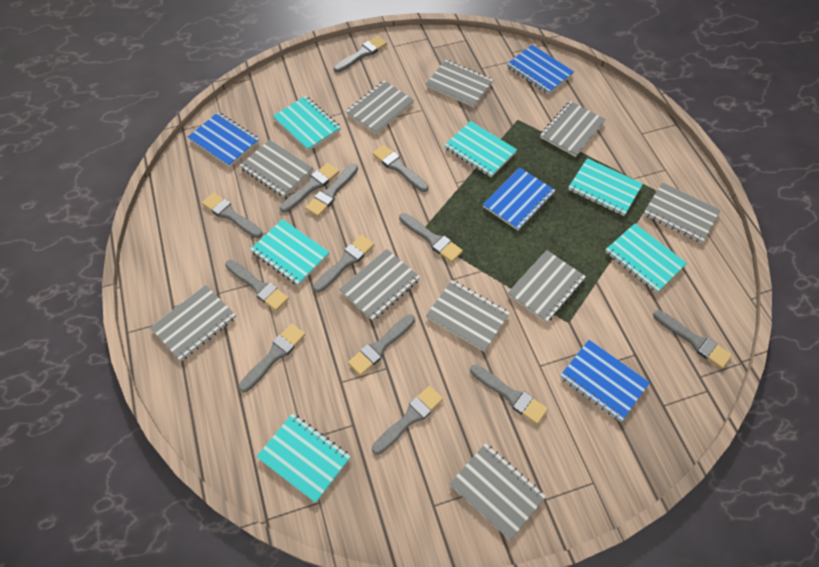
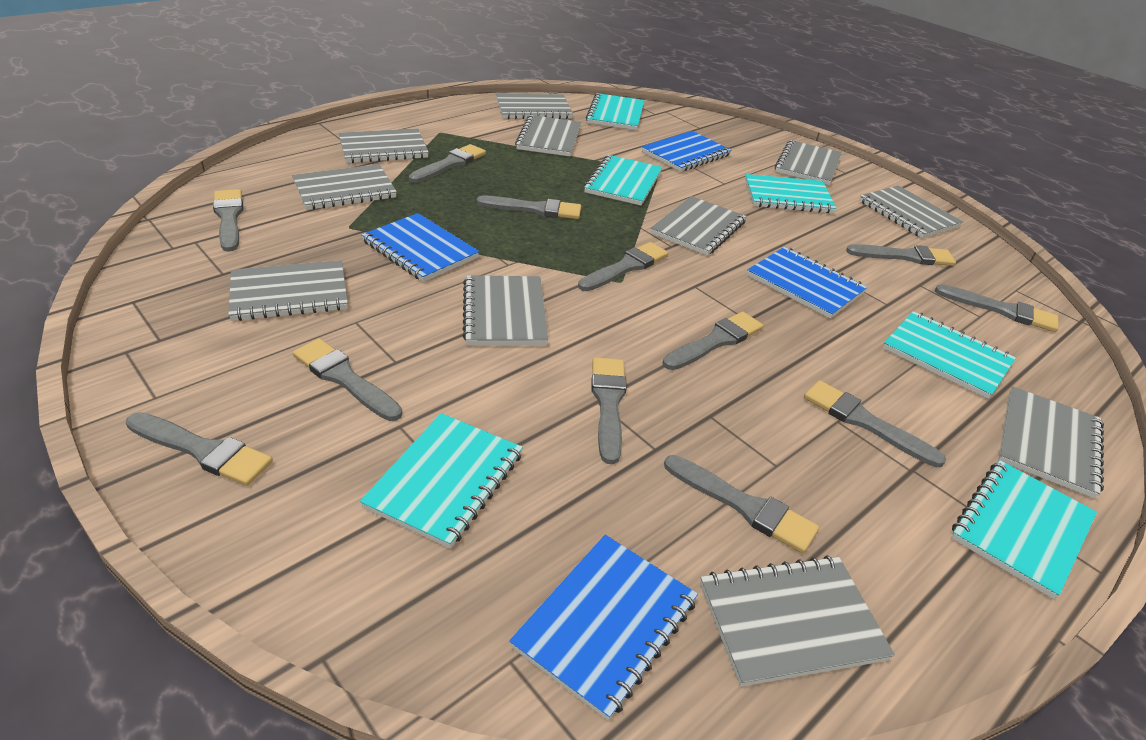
grey brush: 13 -> 12
grey notebook: 10 -> 11

